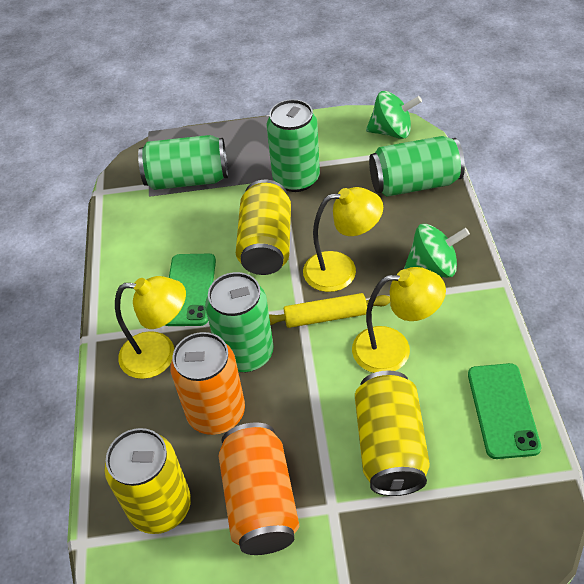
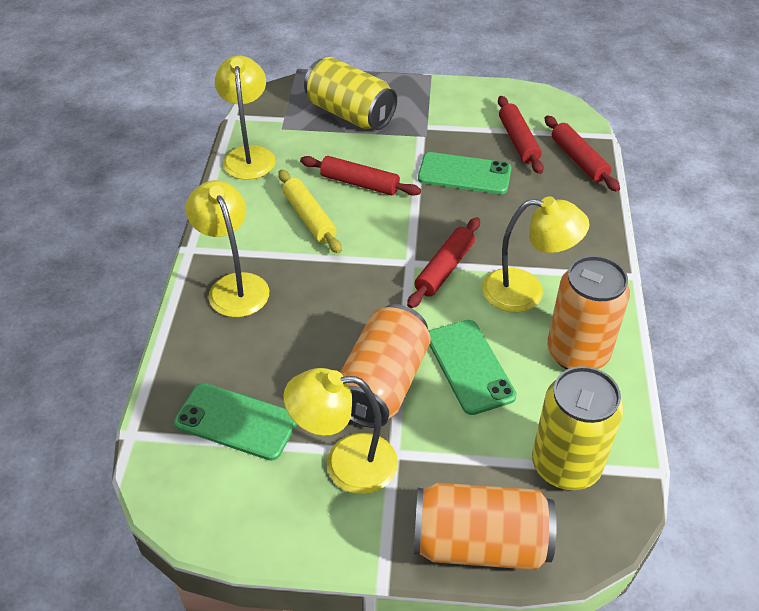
green can: 4 -> 0
green phone: 2 -> 3
green spinning top: 2 -> 0
orange can: 2 -> 3
red rolling pin: 0 -> 4
yellow can: 3 -> 2
yellow lamp: 3 -> 4

